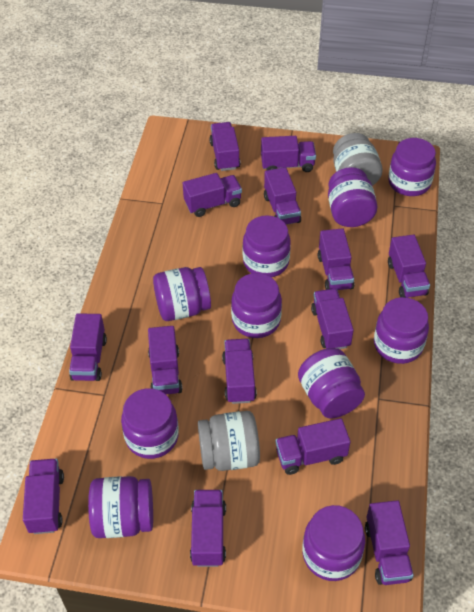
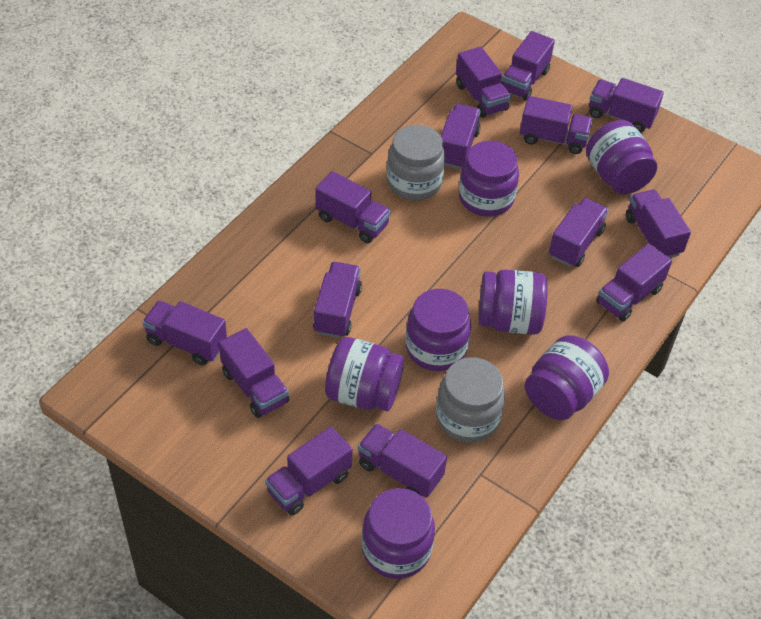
purple jar: 10 -> 7

